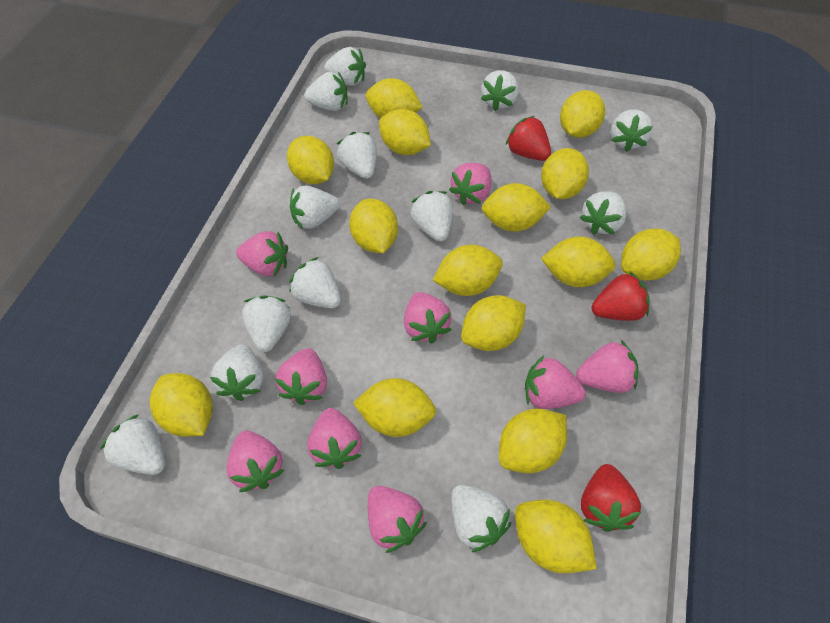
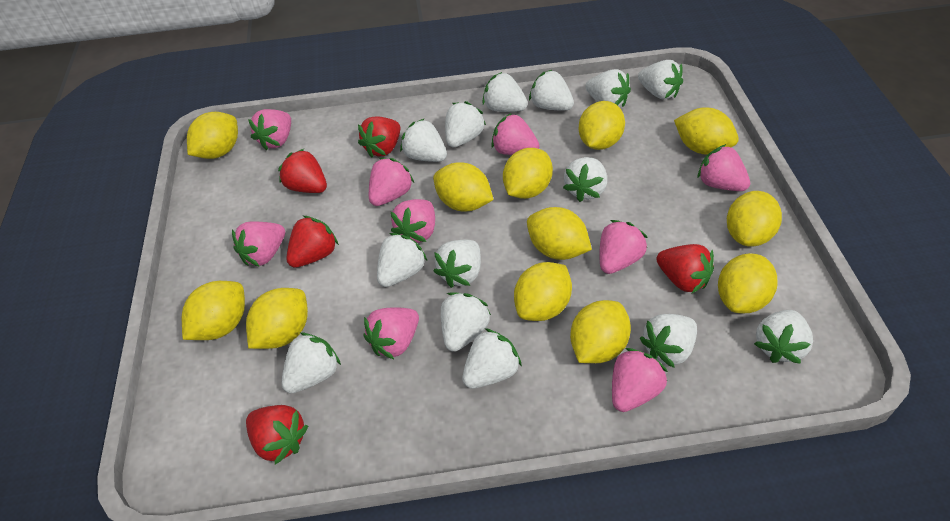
red strawberry: 3 -> 5
white strawberry: 13 -> 14
yellow lemon: 15 -> 12

